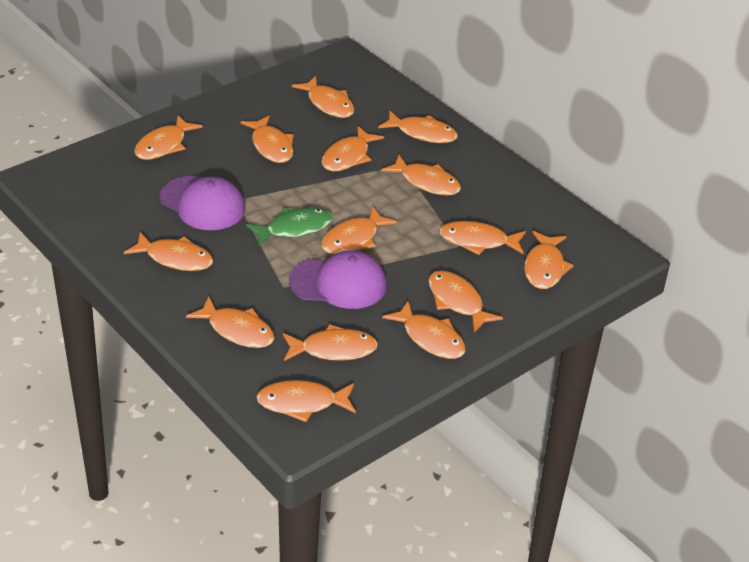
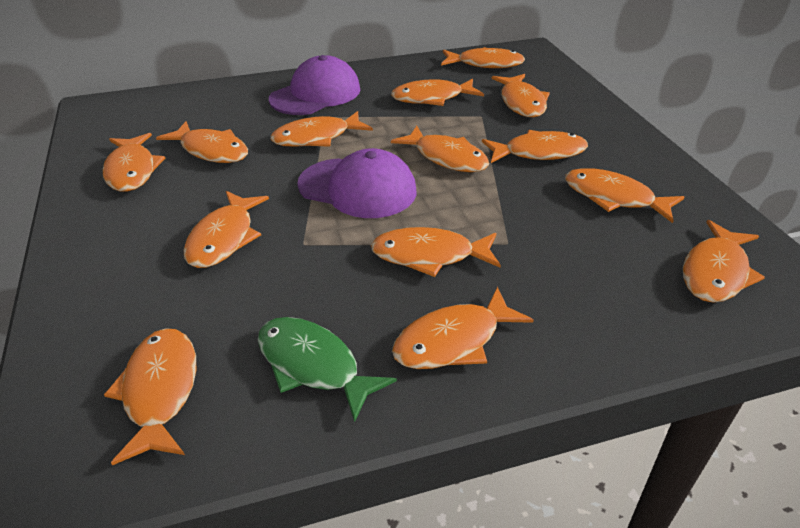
orange fish: 15 -> 14

